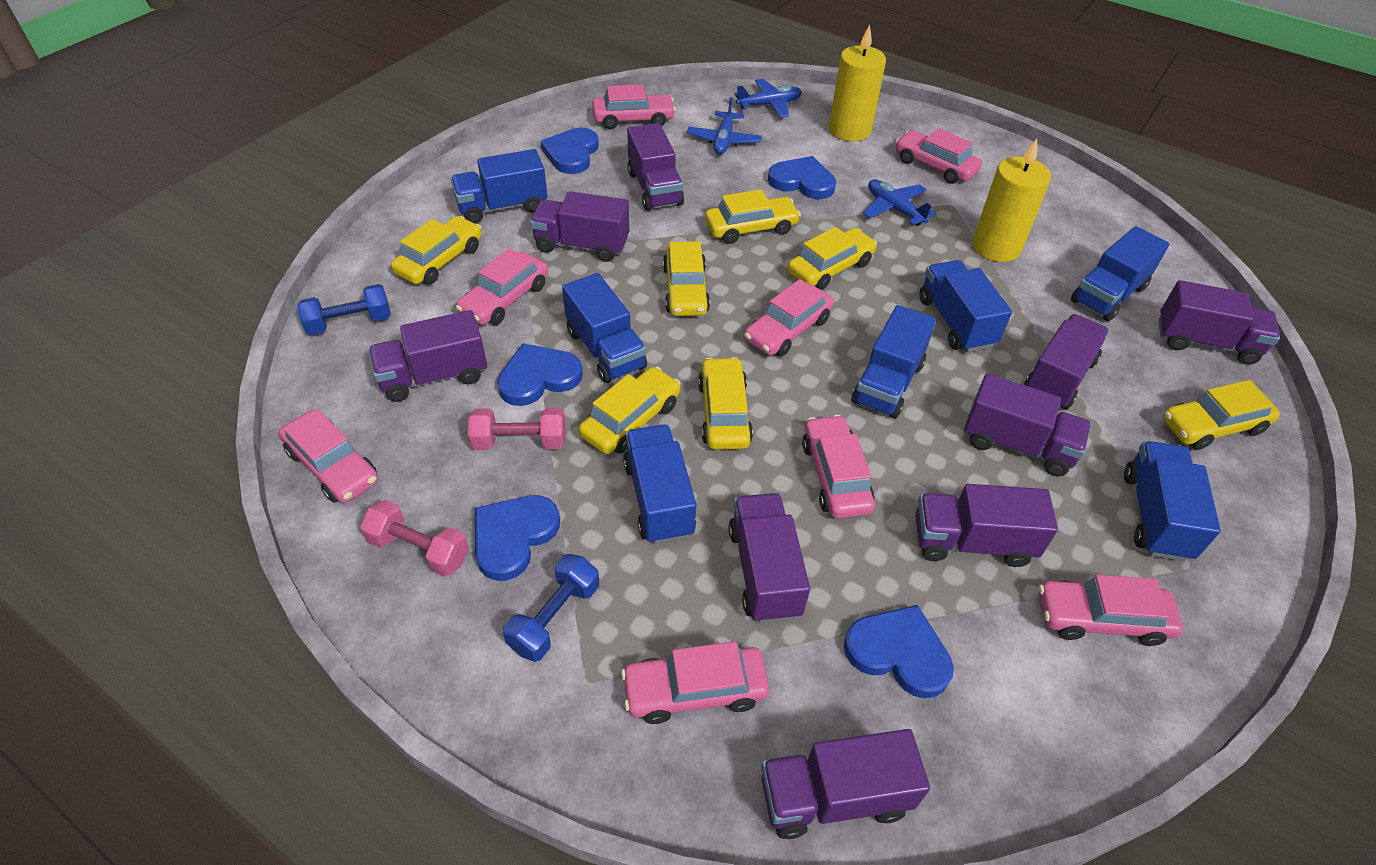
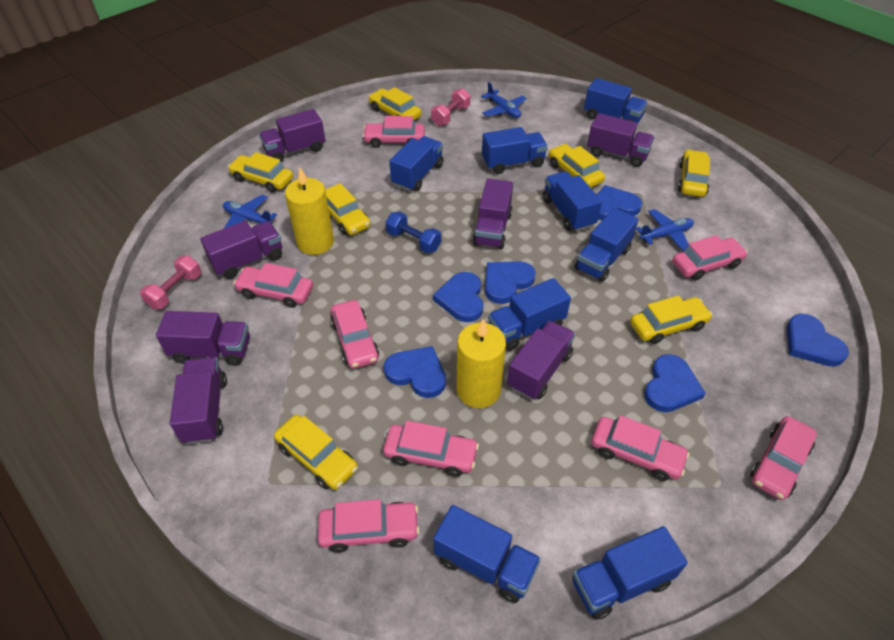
blue dumbbell: 2 -> 1
blue heart: 5 -> 6
blue truck: 7 -> 8
purple truck: 9 -> 7

